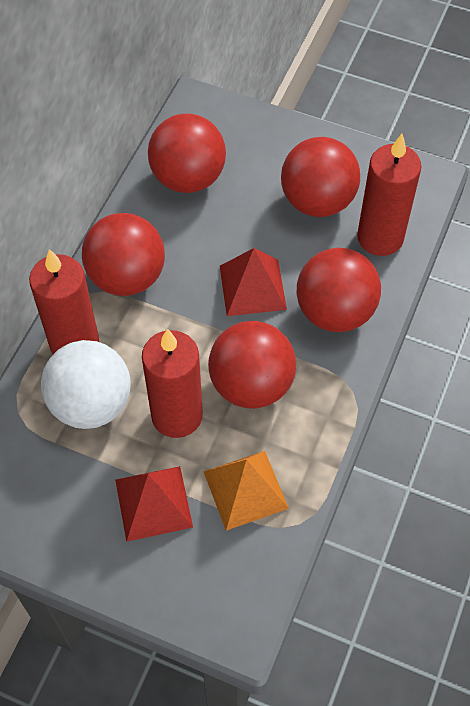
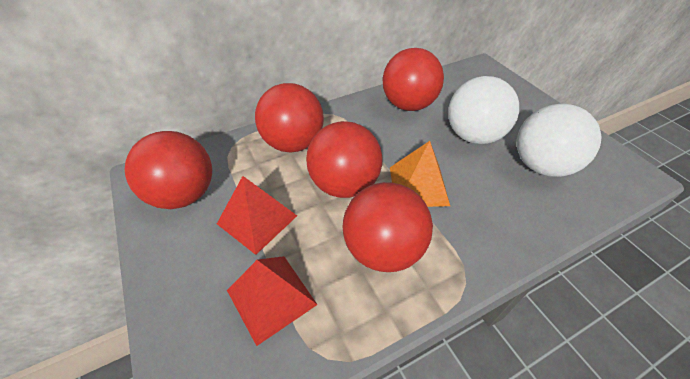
red candle: 3 -> 0
white ball: 1 -> 2

